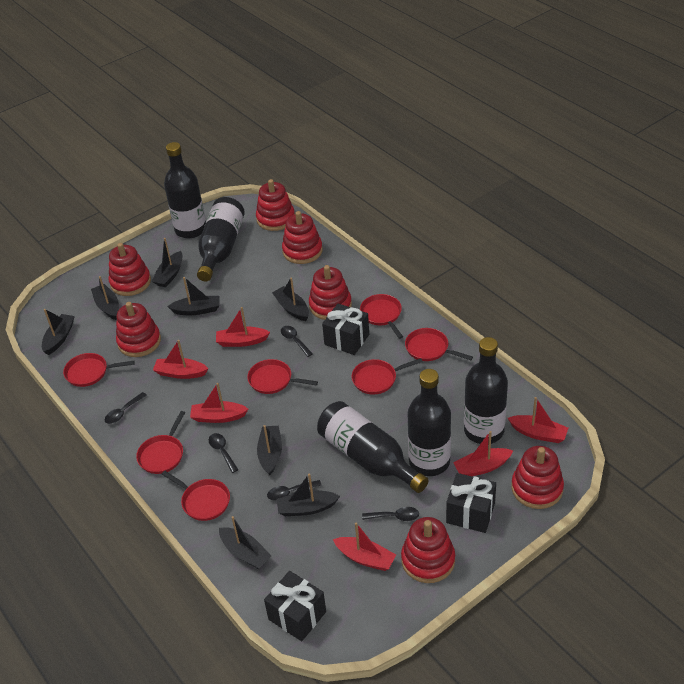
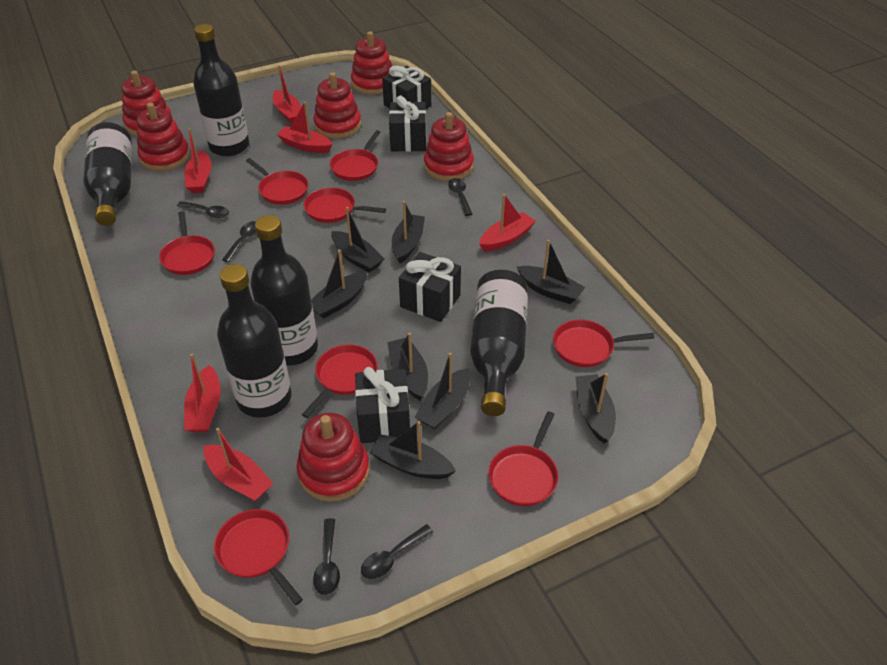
black gift: 3 -> 4
red pan: 7 -> 8
red stacking toy: 7 -> 6

